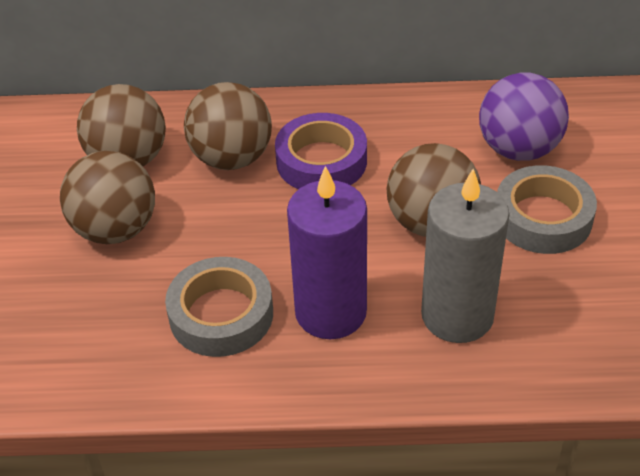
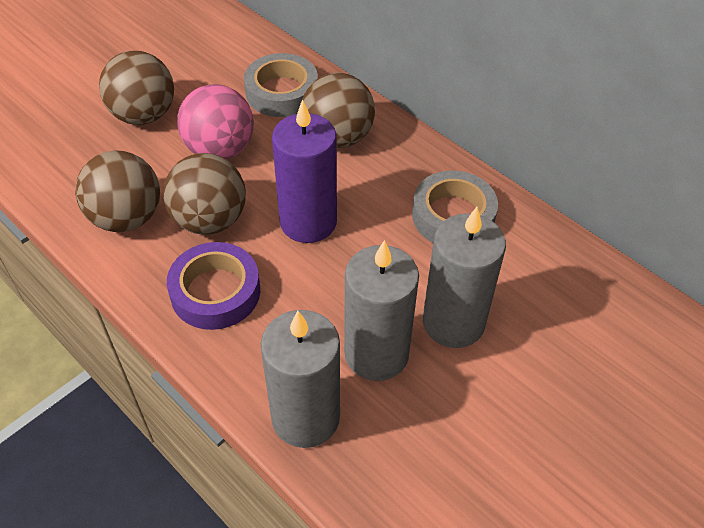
grey candle: 1 -> 3
pink ball: 0 -> 1
purple ball: 1 -> 0

